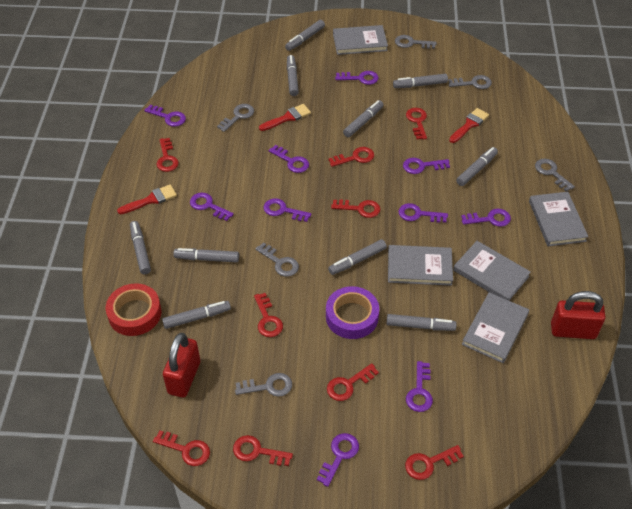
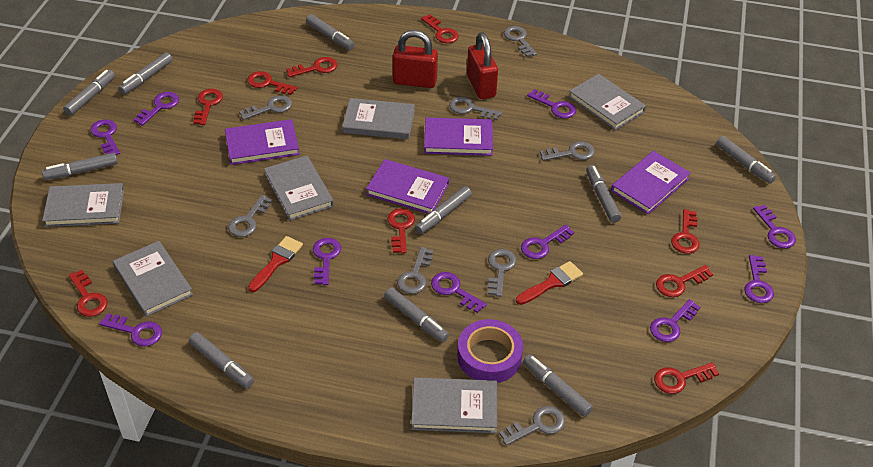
grey book: 5 -> 6
grey key: 6 -> 8
purple book: 0 -> 4
red brush: 3 -> 2
red tape: 1 -> 0

